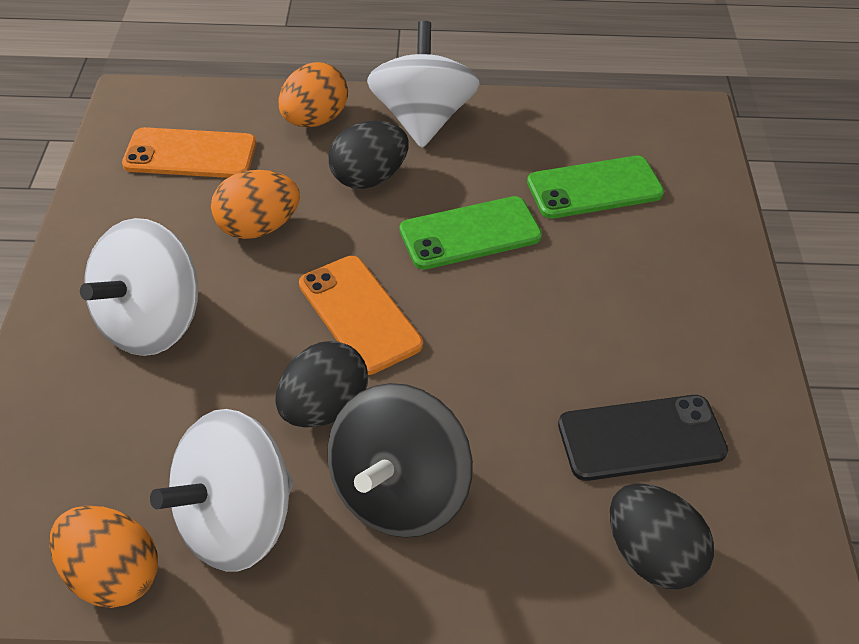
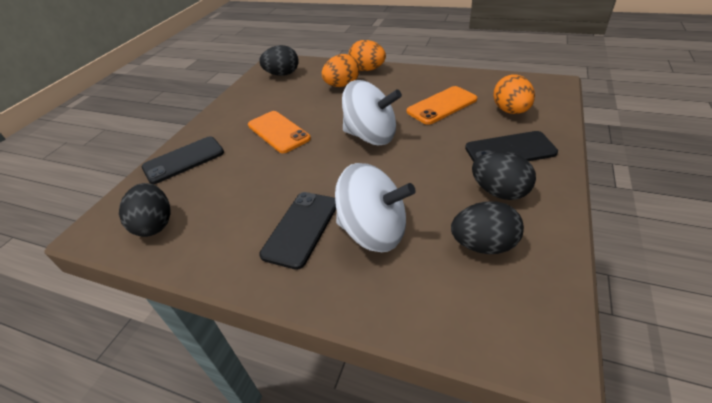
black egg: 3 -> 4
black phone: 1 -> 3
black spinning top: 1 -> 0
green phone: 2 -> 0
white spinning top: 3 -> 2

